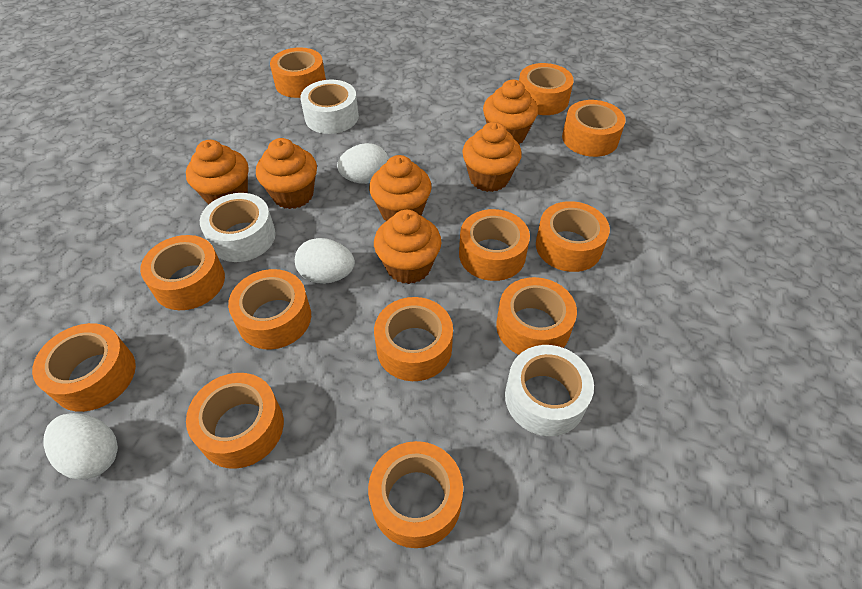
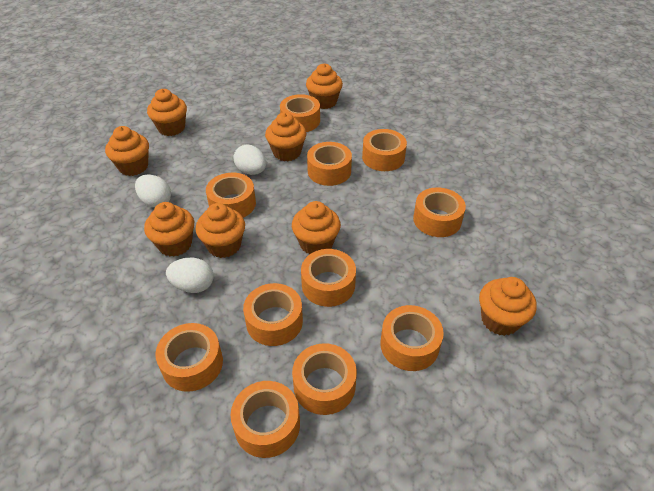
orange cupcake: 6 -> 8
orange tape: 12 -> 11
white tape: 3 -> 0

